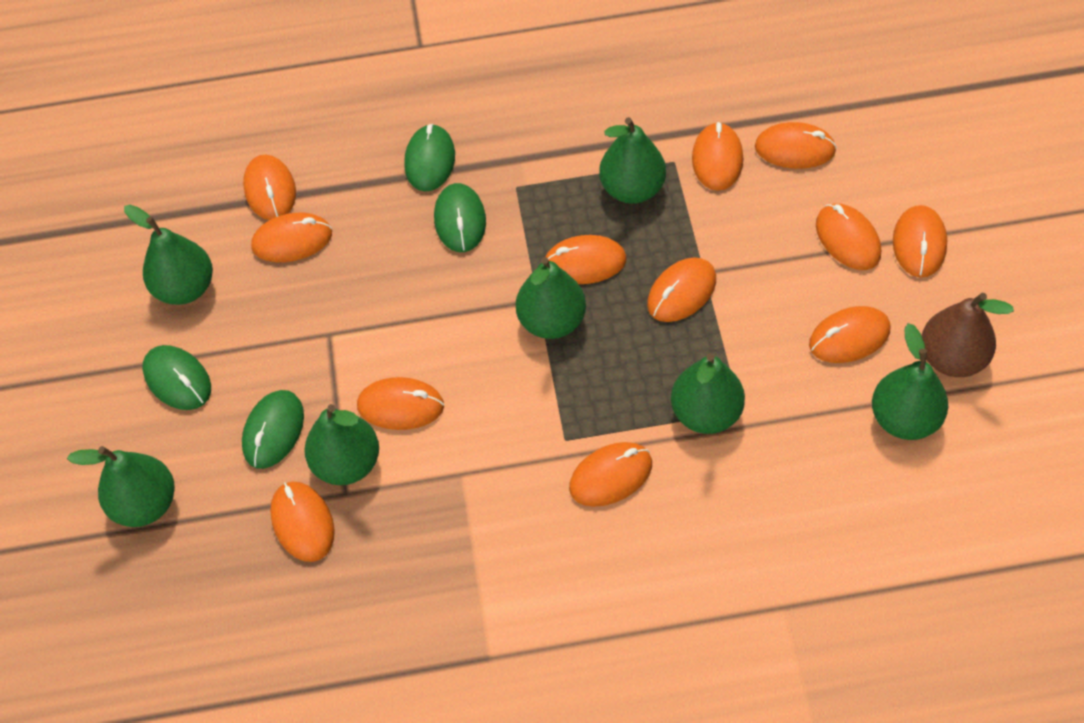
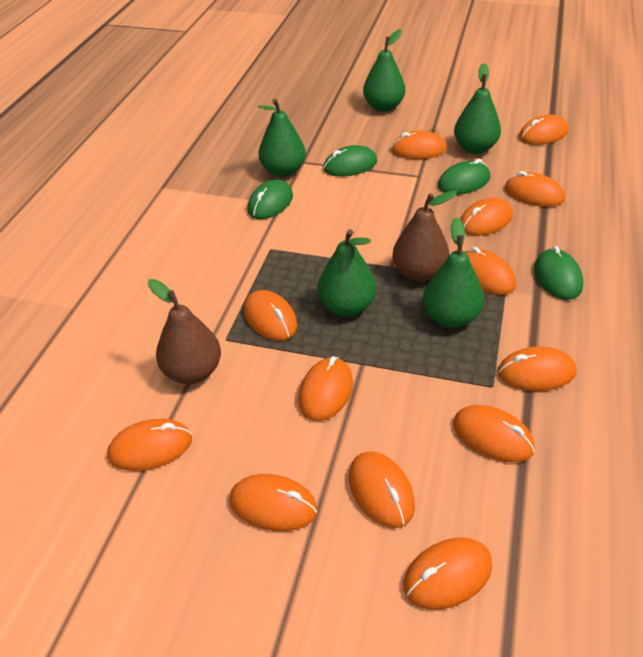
brown pear: 1 -> 2
green pear: 7 -> 5
orange mouse: 12 -> 13

